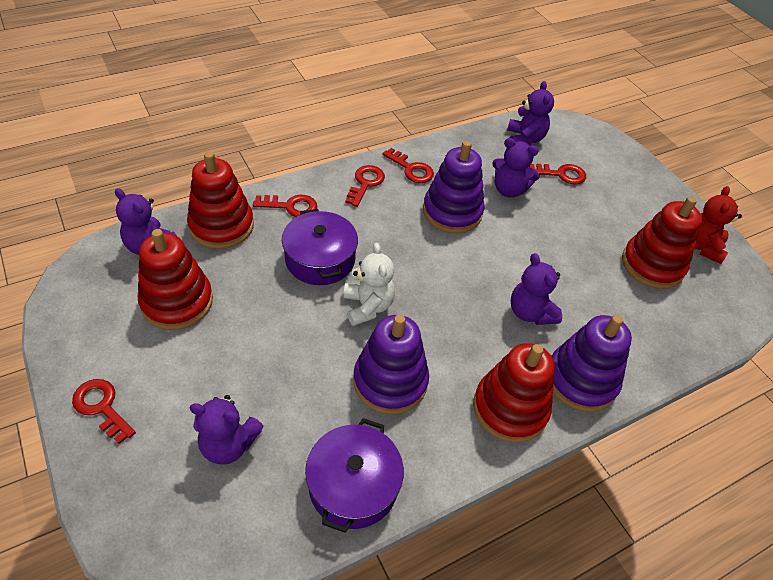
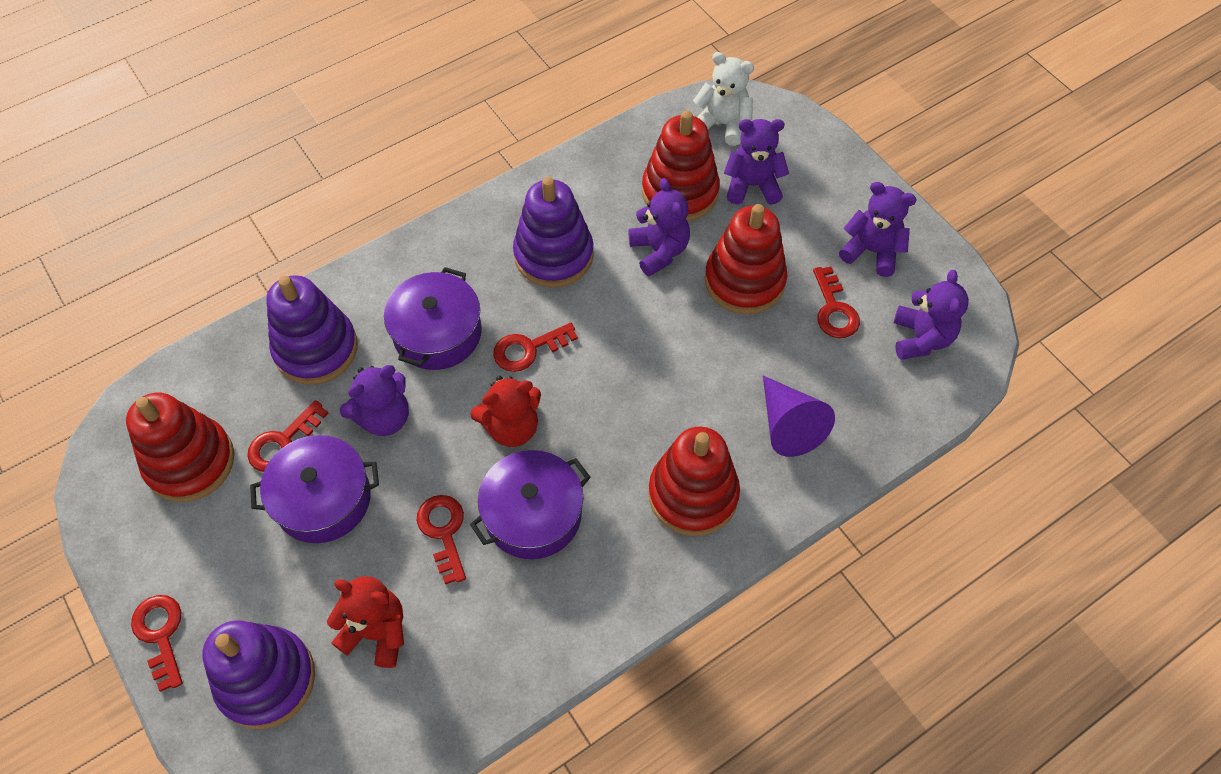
purple cone: 0 -> 1
purple pot: 2 -> 3
red teddy bear: 1 -> 2

